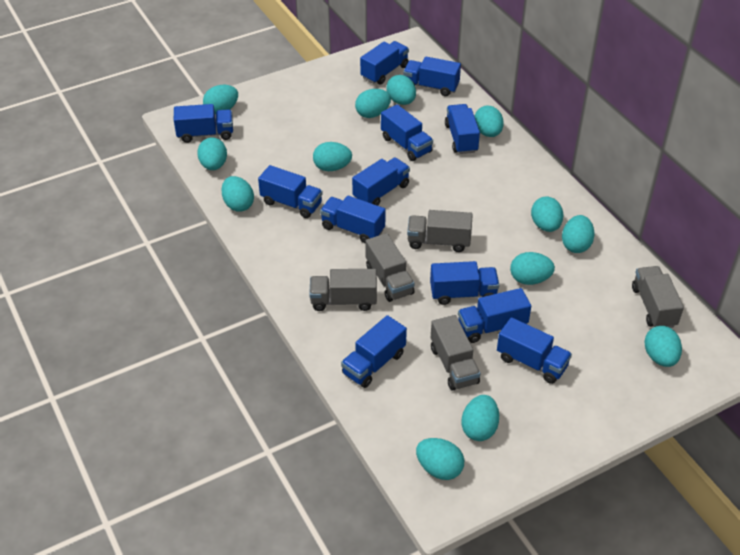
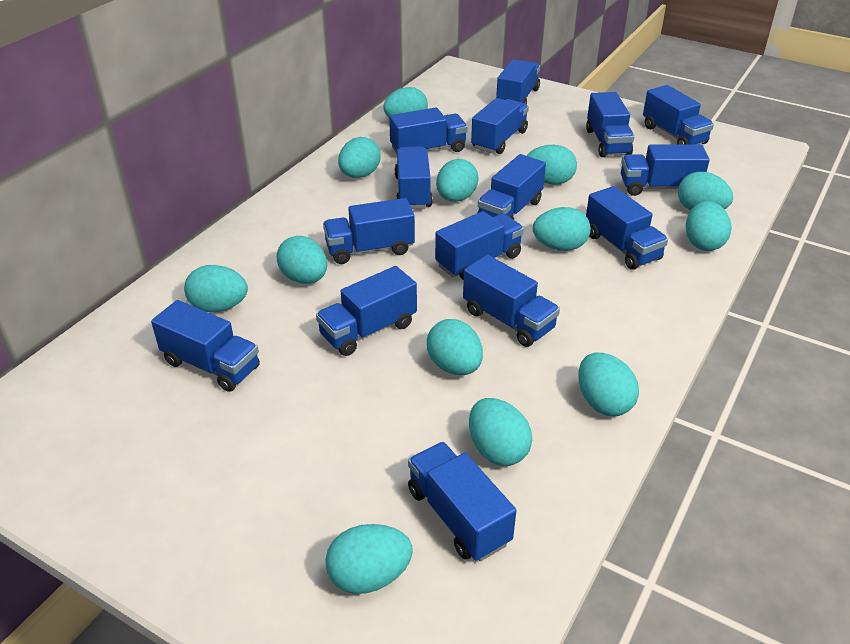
blue truck: 12 -> 15
grey truck: 5 -> 0

